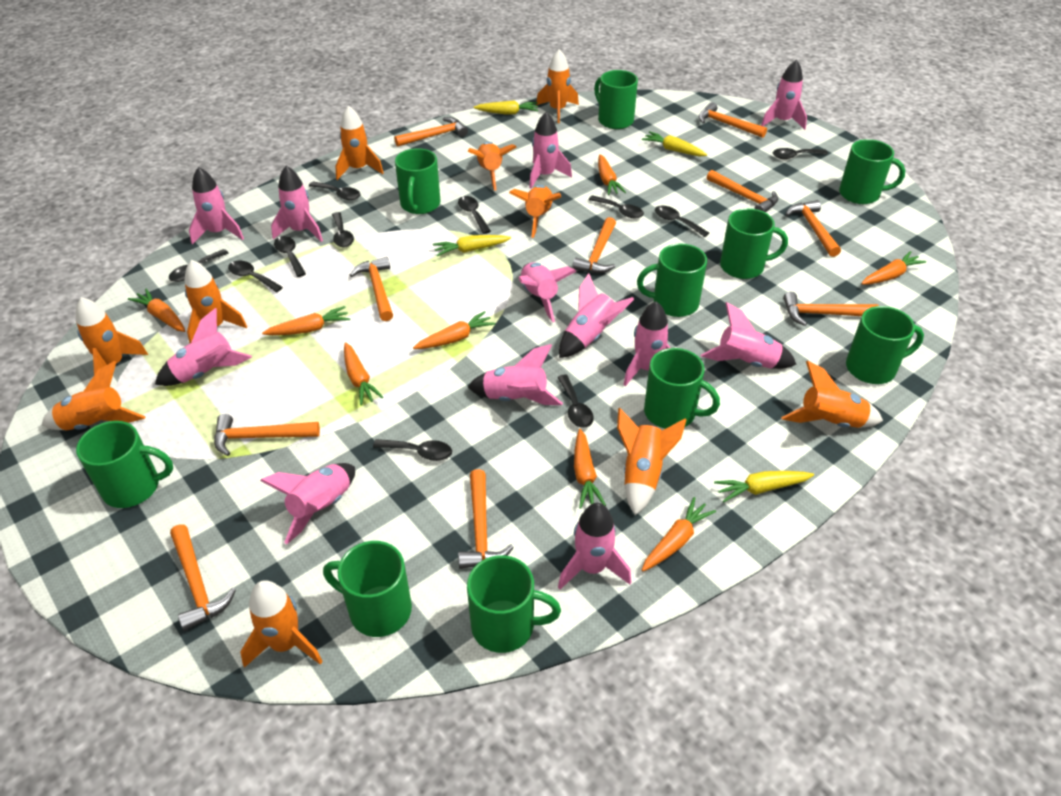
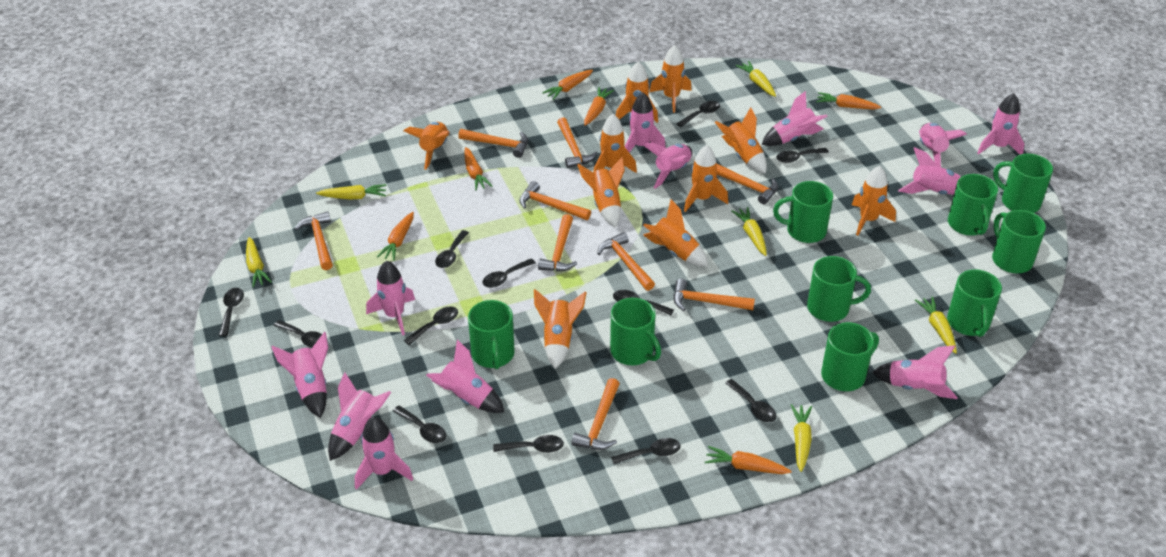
black spoon: 11 -> 12
green mug: 10 -> 9
orange carrot: 8 -> 6
orange hammer: 10 -> 9
yellow carrot: 4 -> 6

